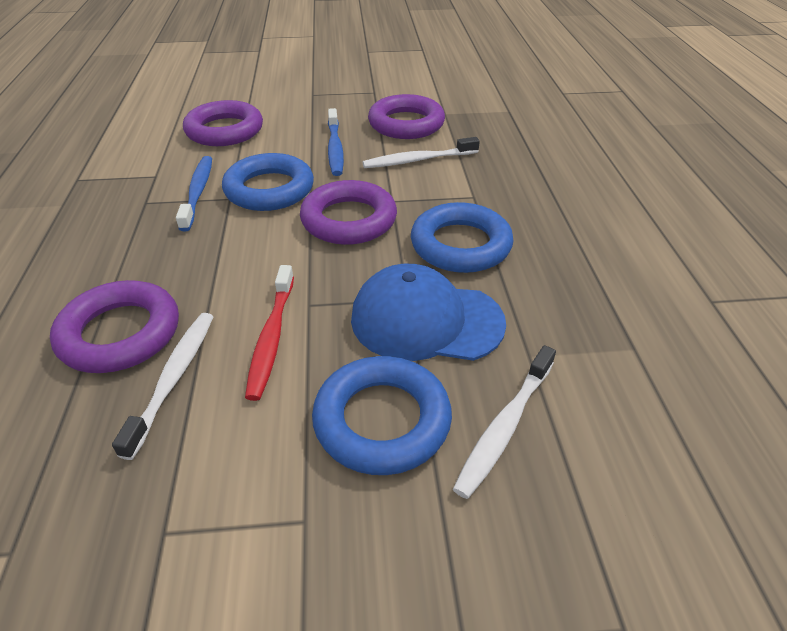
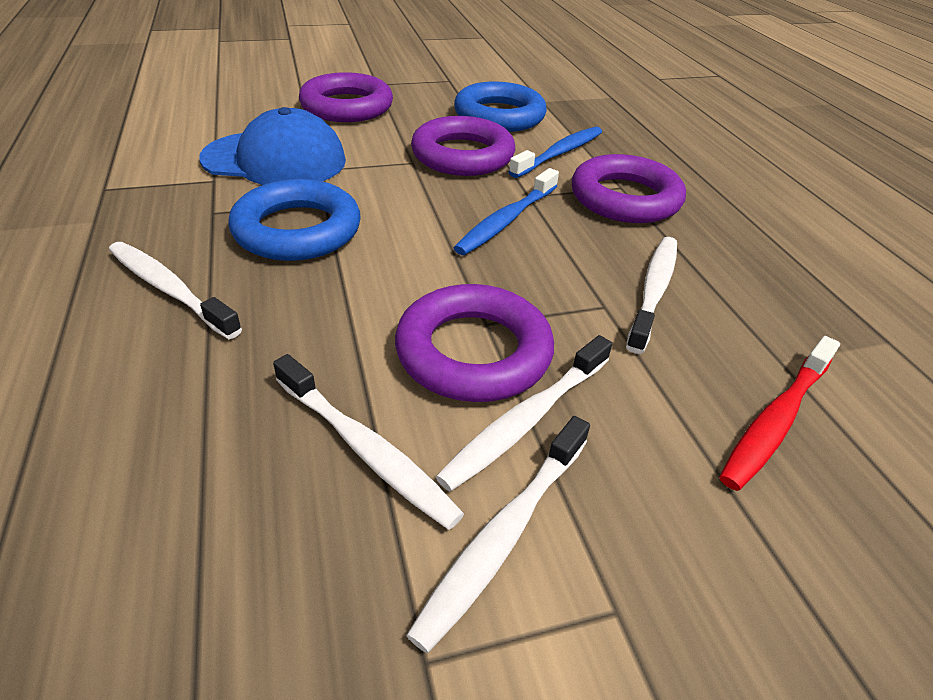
blue ring: 3 -> 2
white toothbrush: 3 -> 5

